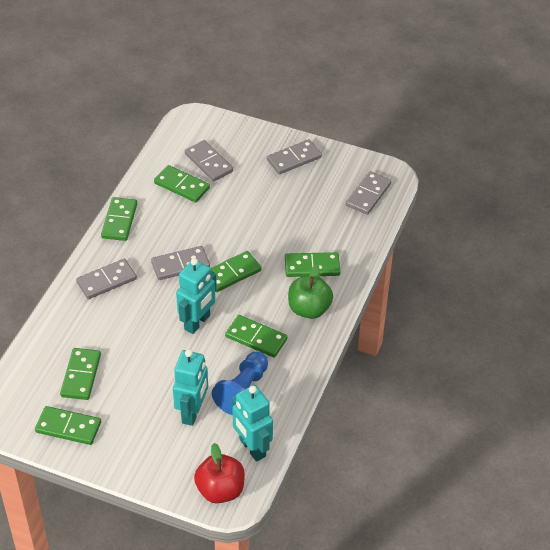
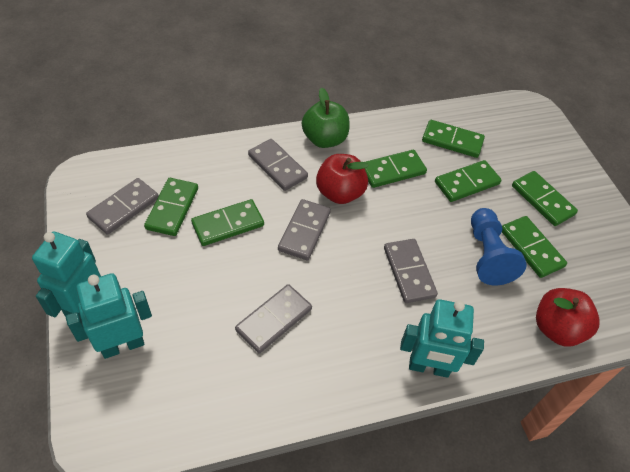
red apple: 1 -> 2

